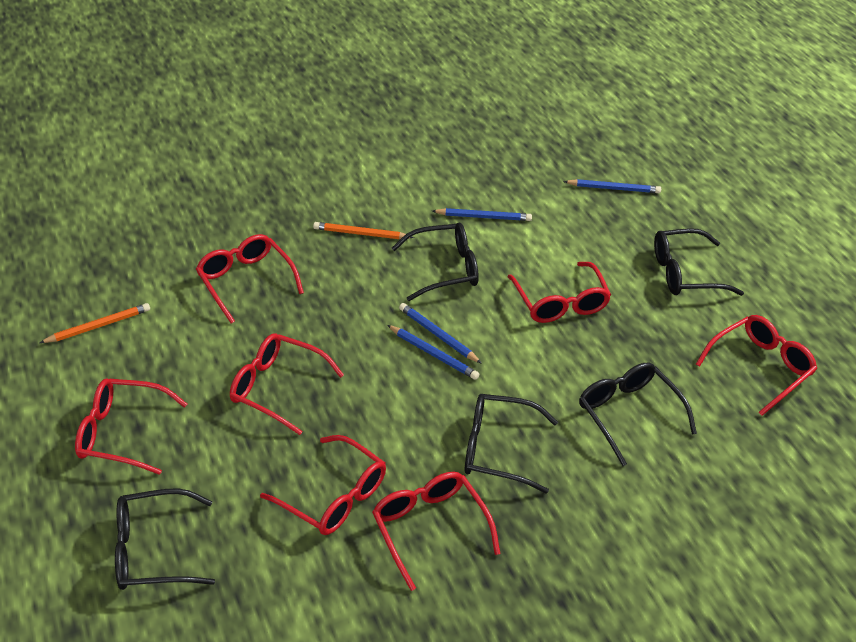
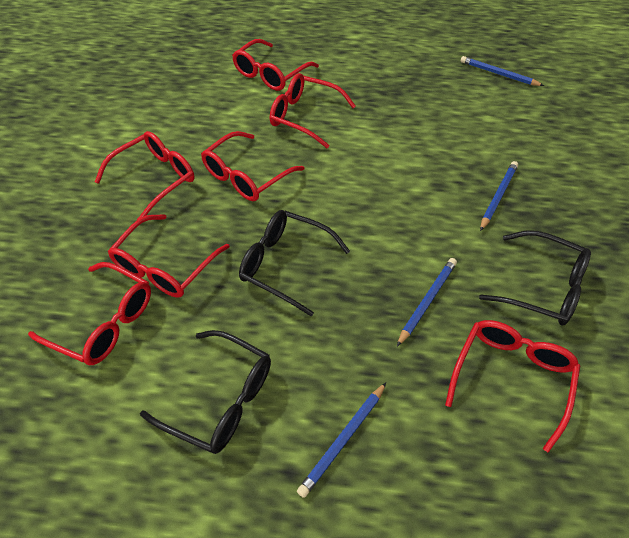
black glasses: 5 -> 3
orange pencil: 2 -> 0

